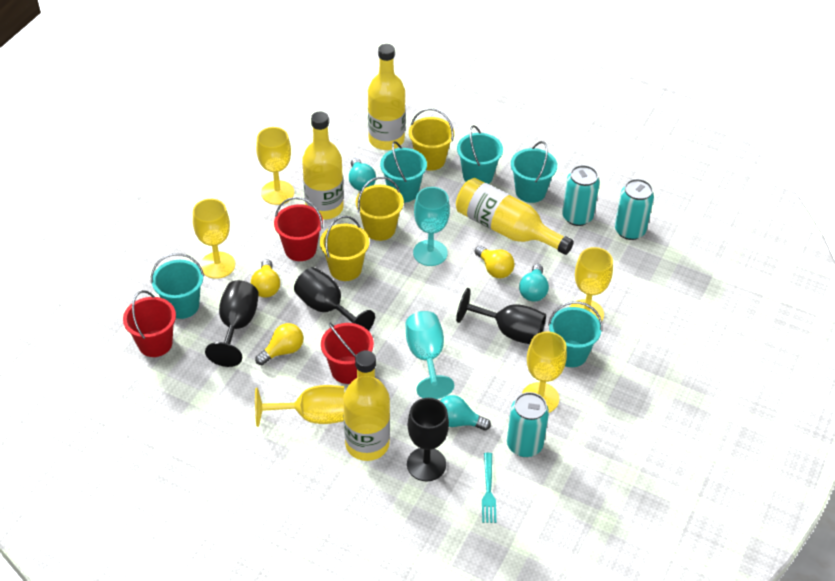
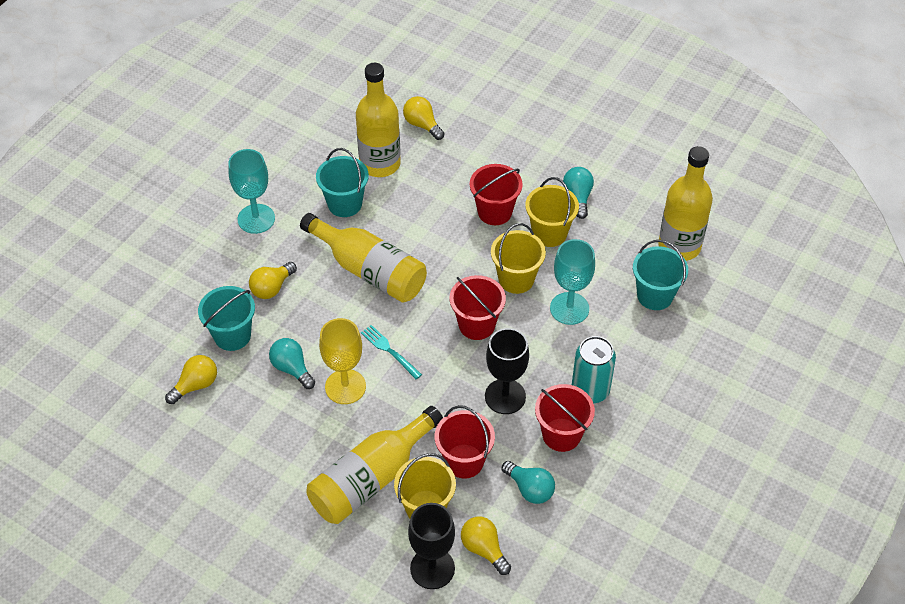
black goblet: 4 -> 2
red bucket: 3 -> 4
turquoise bucket: 5 -> 3
turquoise can: 3 -> 1
yellow goblet: 5 -> 1
yellow light bulb: 3 -> 4

